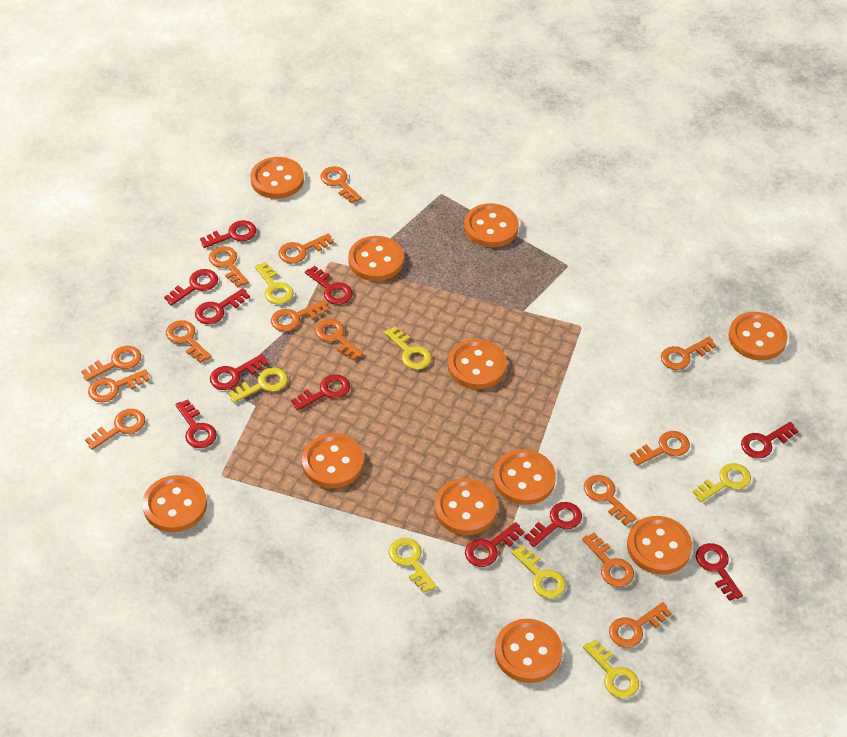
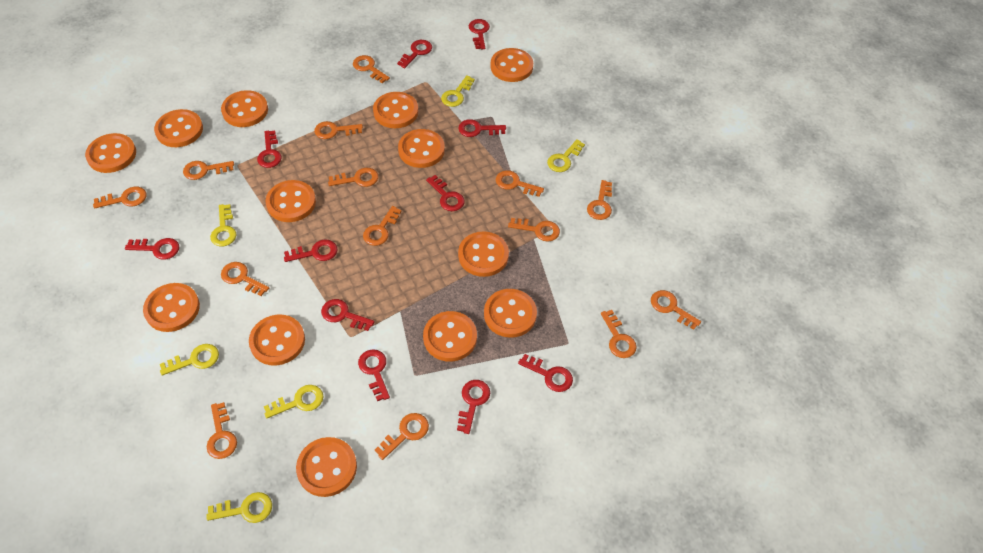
orange button: 11 -> 13
yellow key: 7 -> 6

